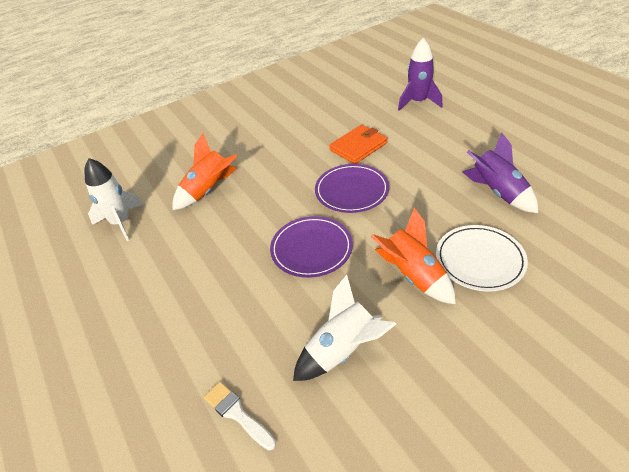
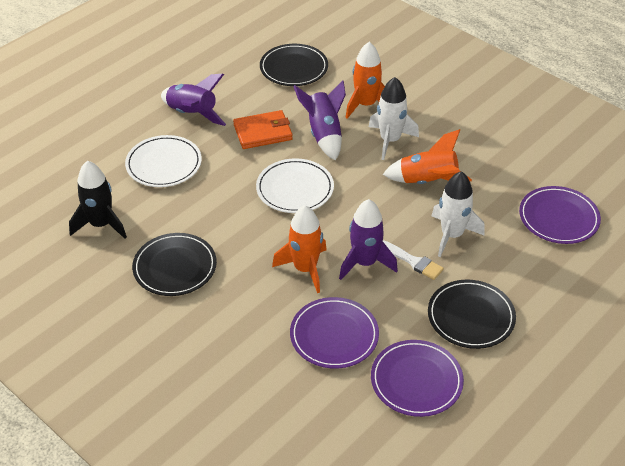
black plate: 0 -> 3
black rocket: 0 -> 1
orange rocket: 2 -> 3
purple plate: 2 -> 3
purple rocket: 2 -> 3
white plate: 1 -> 2

